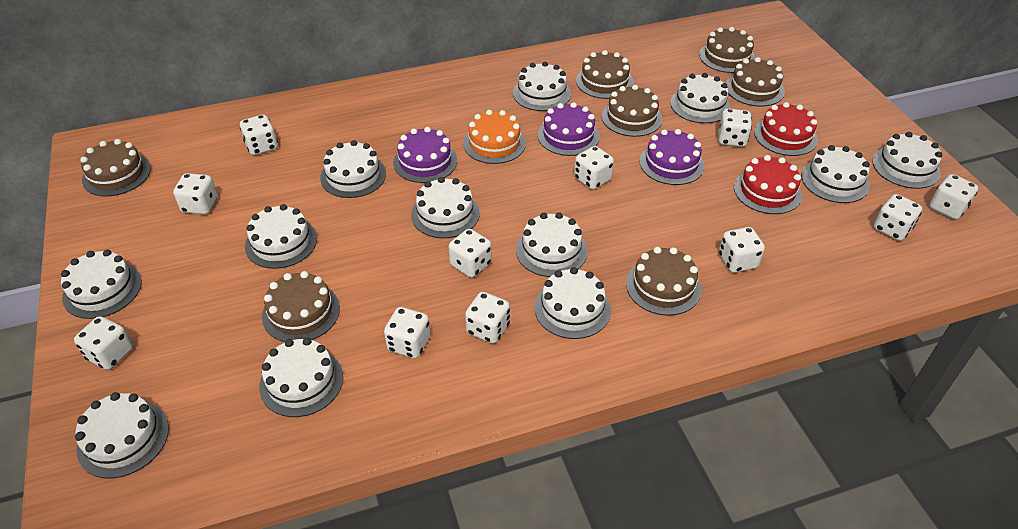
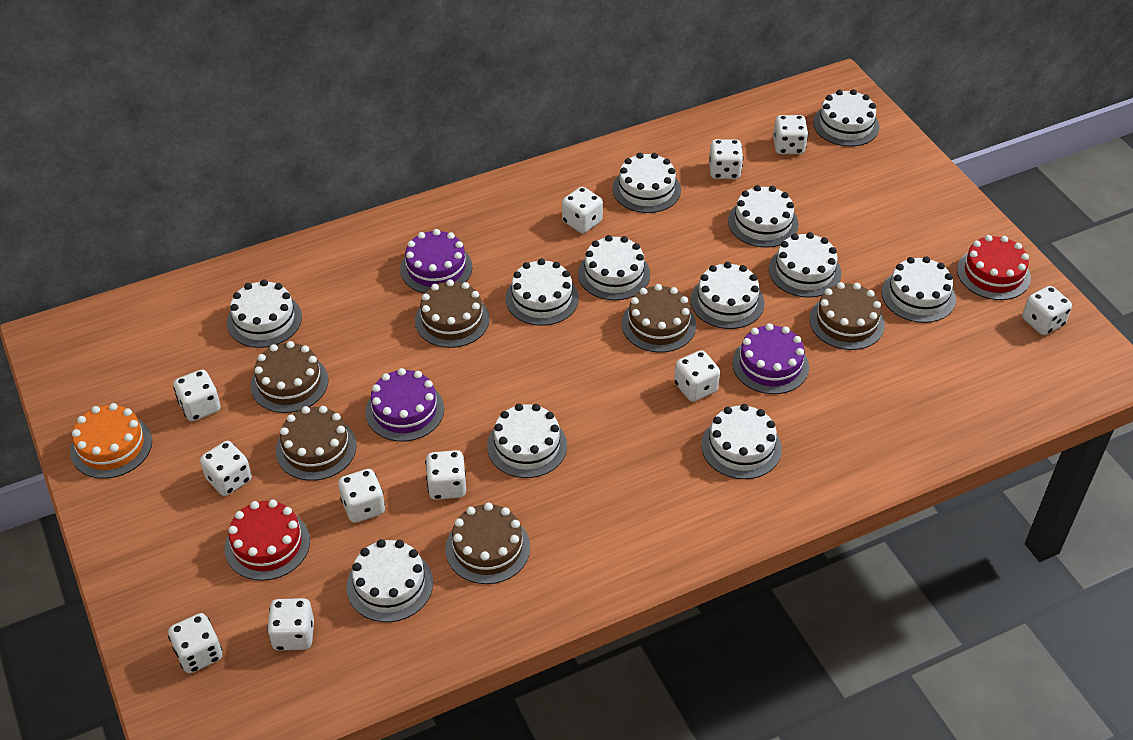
brown cake: 7 -> 6

